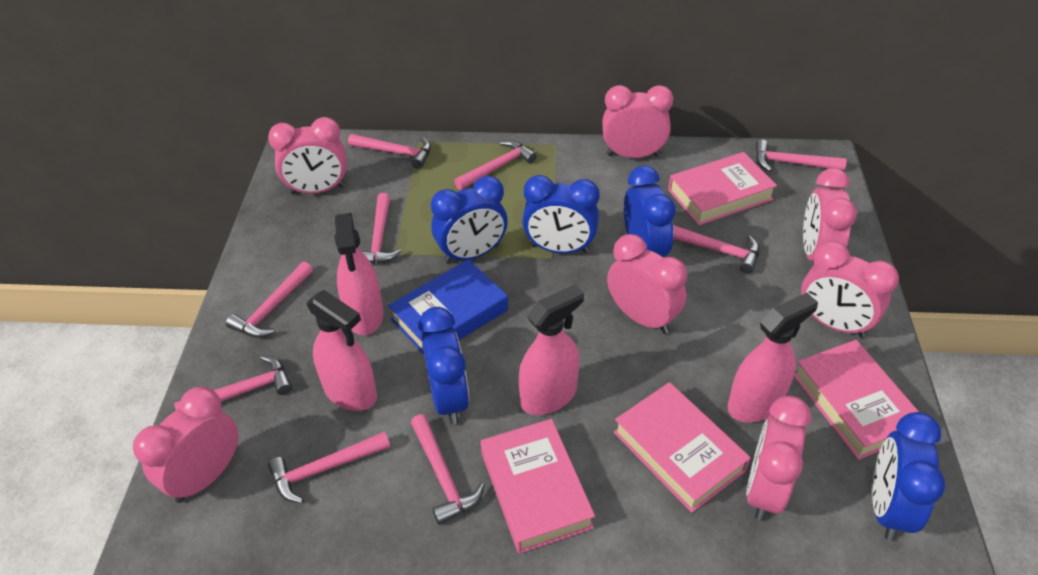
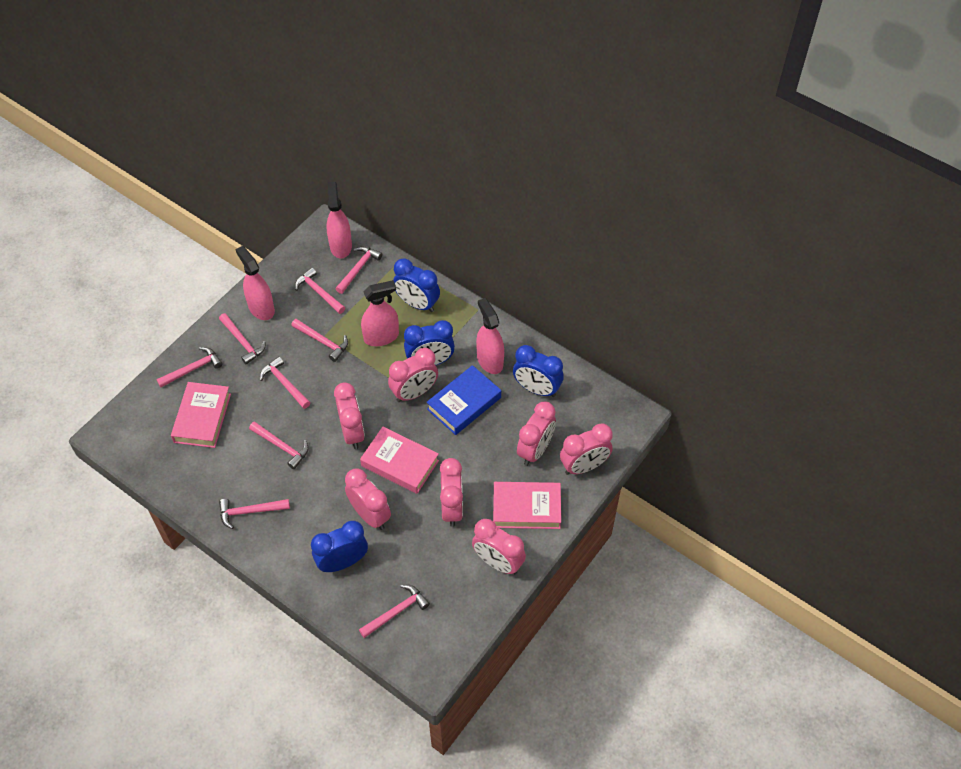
blue clock: 5 -> 4
pink book: 4 -> 3

